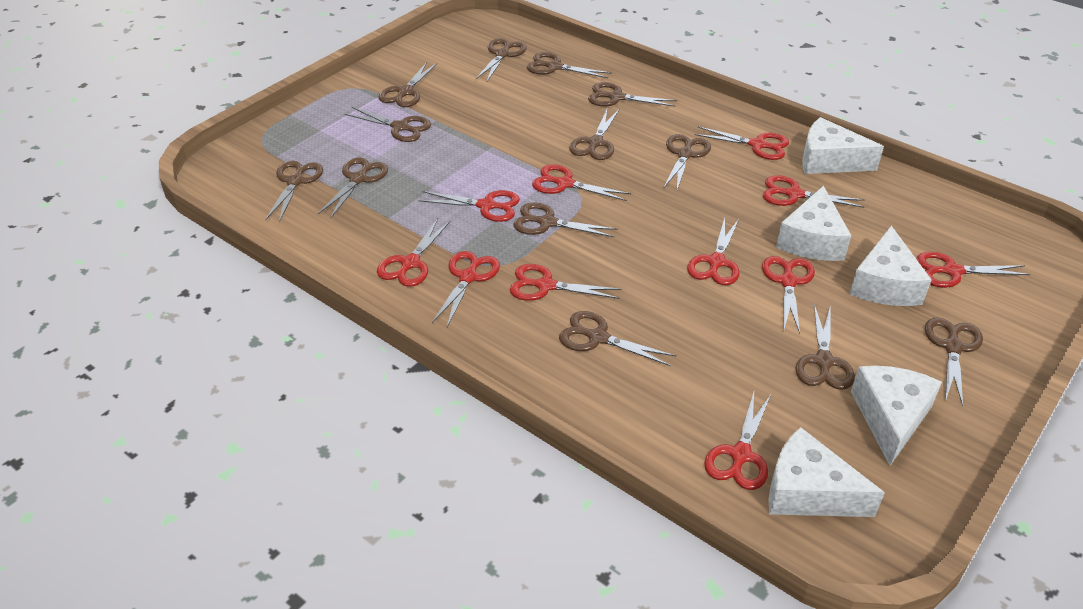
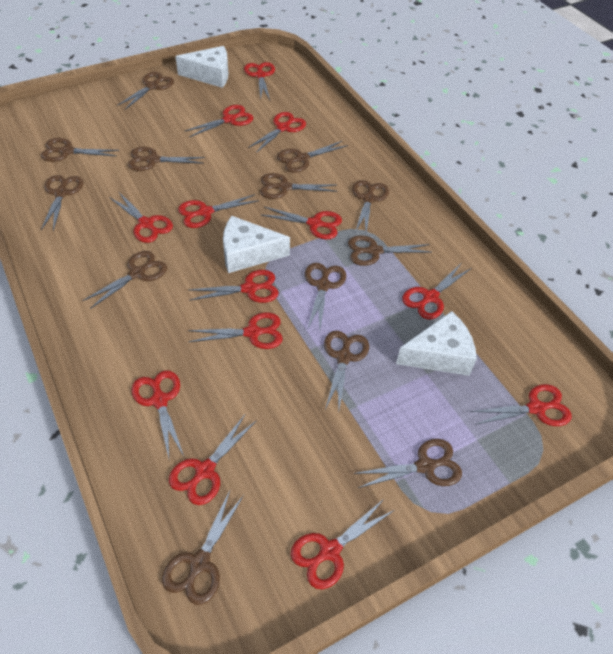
red scissors: 11 -> 13
white cheese: 5 -> 3

